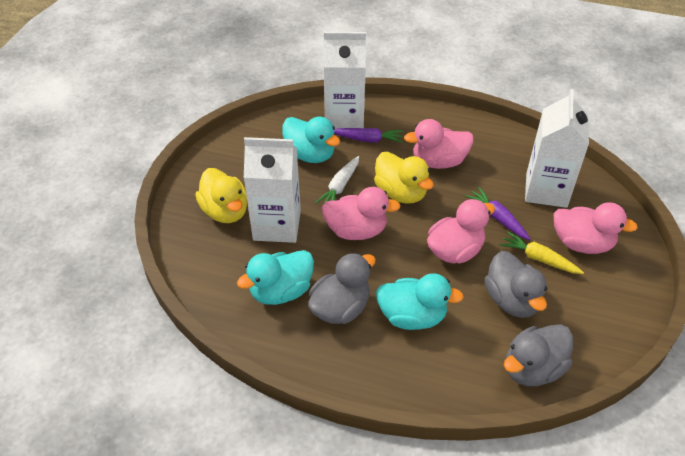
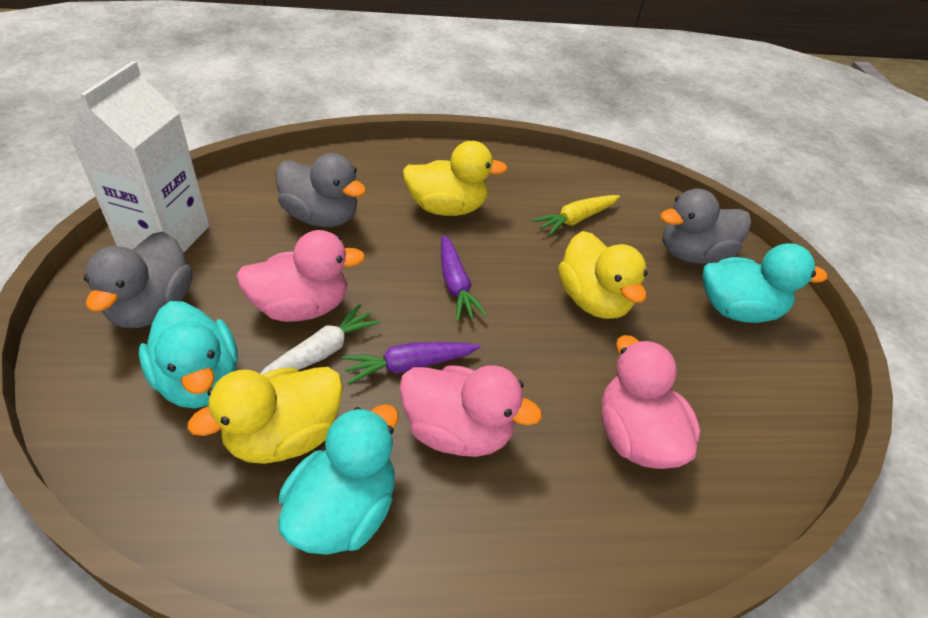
pink duck: 4 -> 3
white carton: 3 -> 1
yellow duck: 2 -> 3

